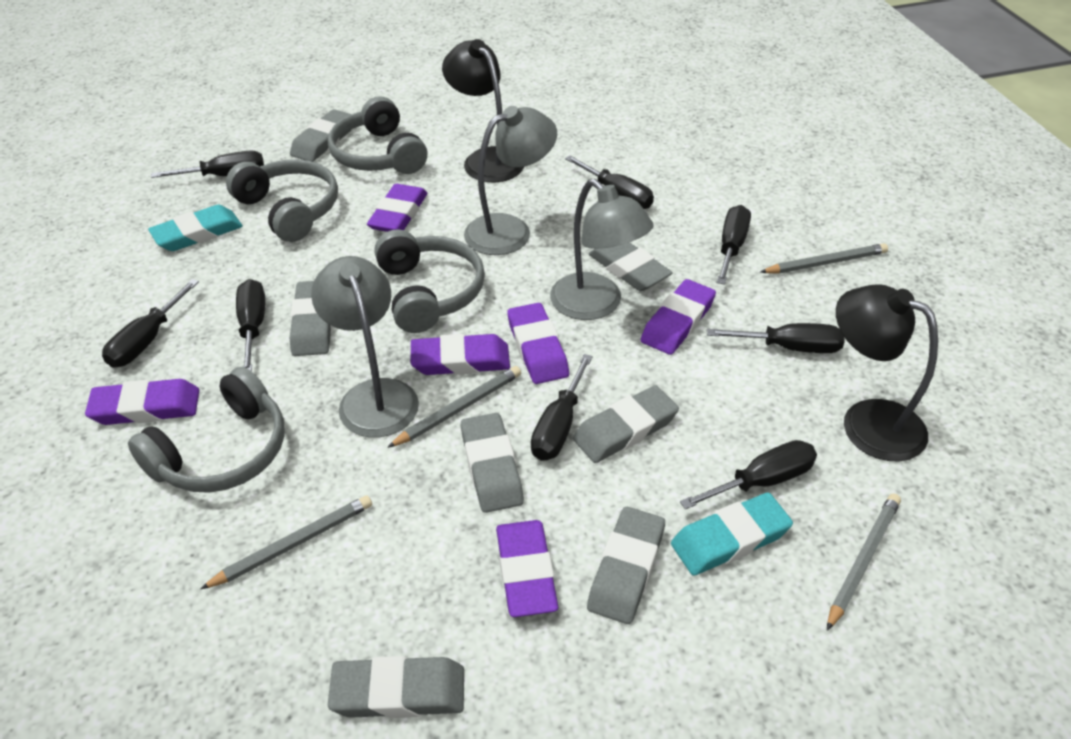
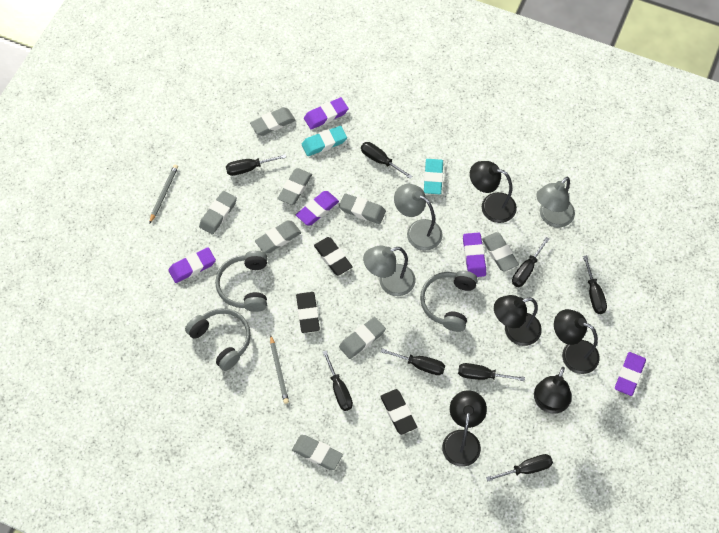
black eraser: 0 -> 3
black lamp: 2 -> 5
grey eraser: 7 -> 8
grey headphones: 4 -> 3
grey pencil: 4 -> 2
purple eraser: 6 -> 5

